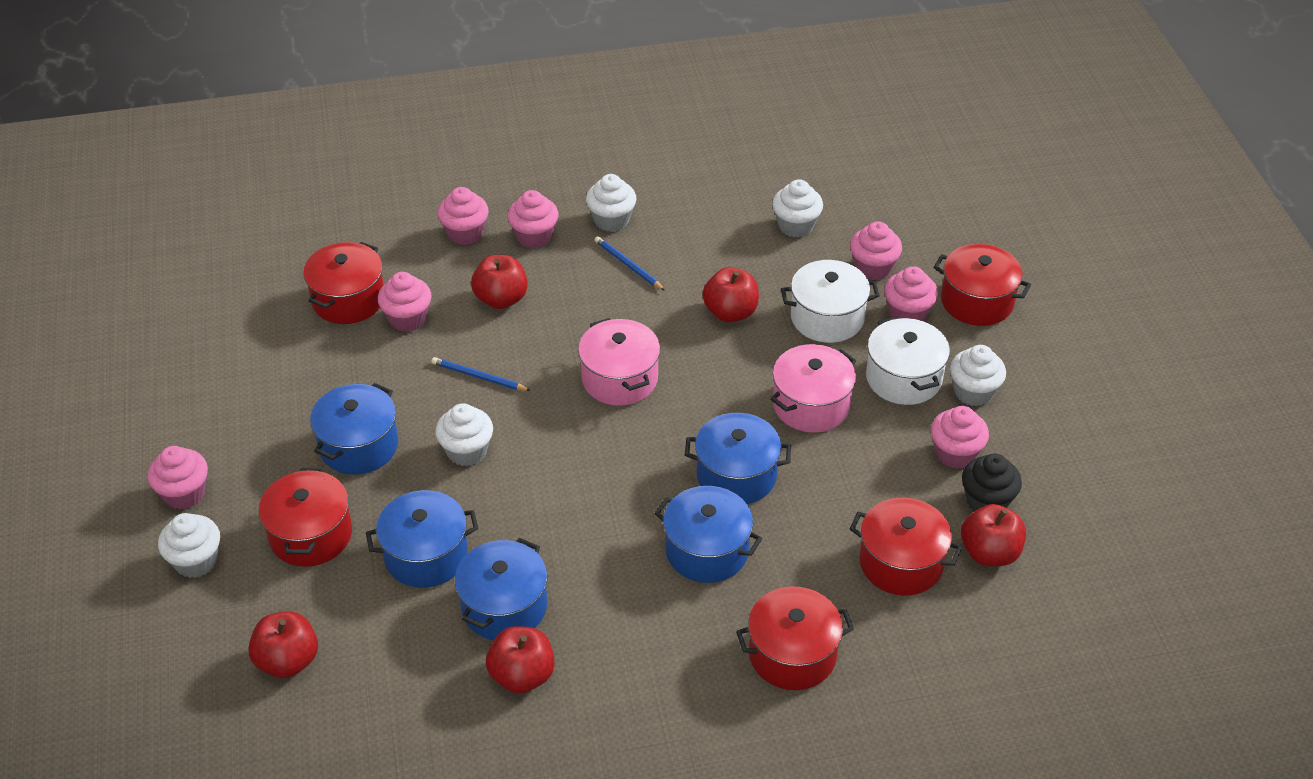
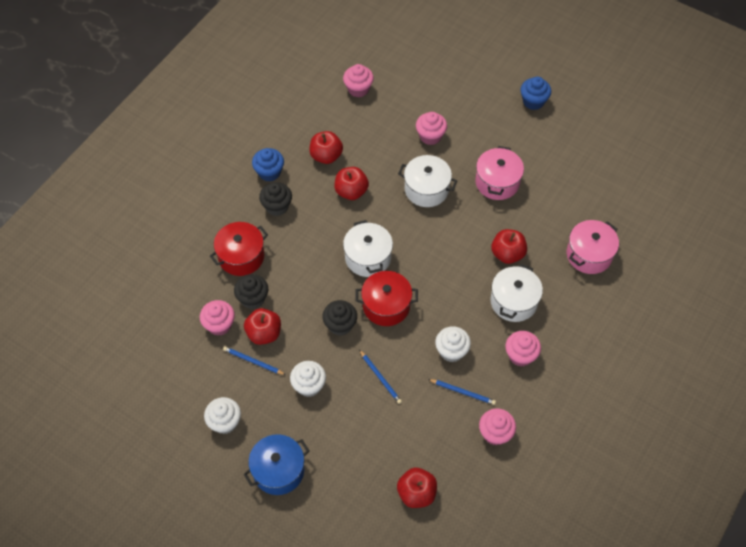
black cupcake: 1 -> 3
blue cupcake: 0 -> 2
blue pencil: 2 -> 3
blue pot: 5 -> 1
pink cupcake: 7 -> 5
red pot: 5 -> 2
white cupcake: 5 -> 3
white pot: 2 -> 3

